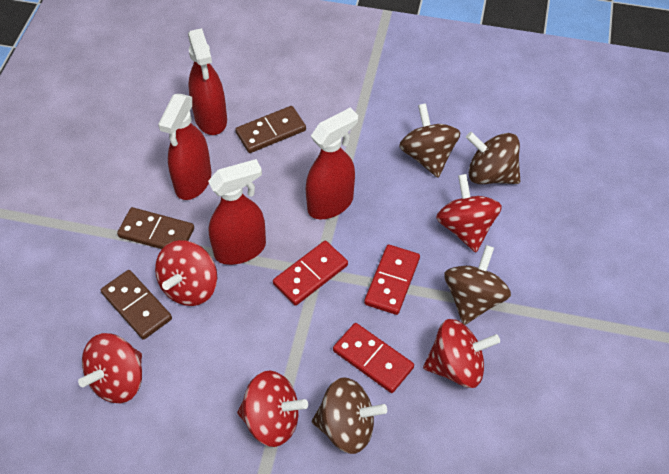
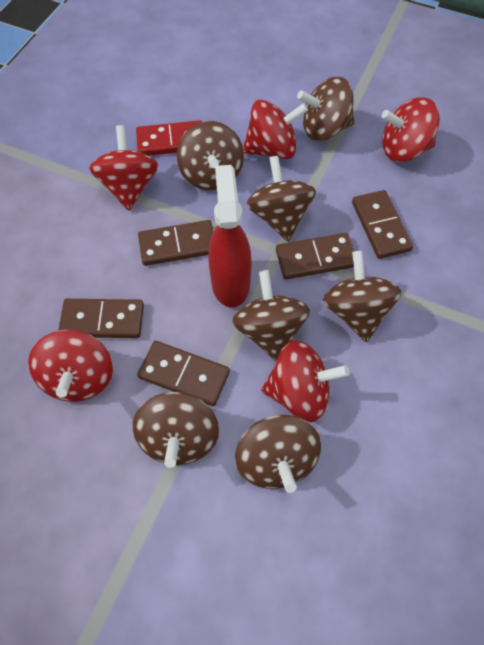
brown domino: 3 -> 5
brown spinning top: 4 -> 7
red domino: 3 -> 1
red spray bottle: 4 -> 1

